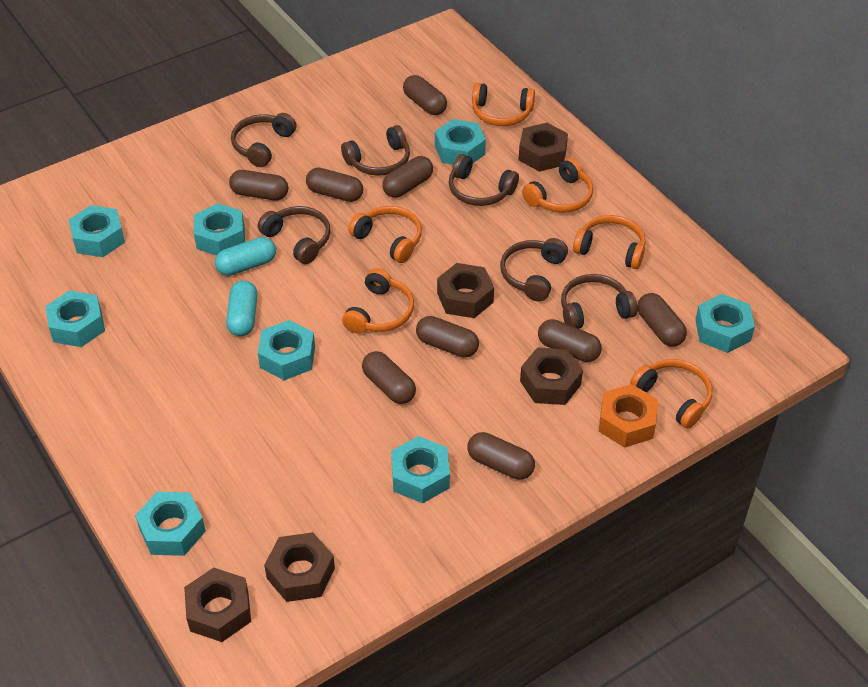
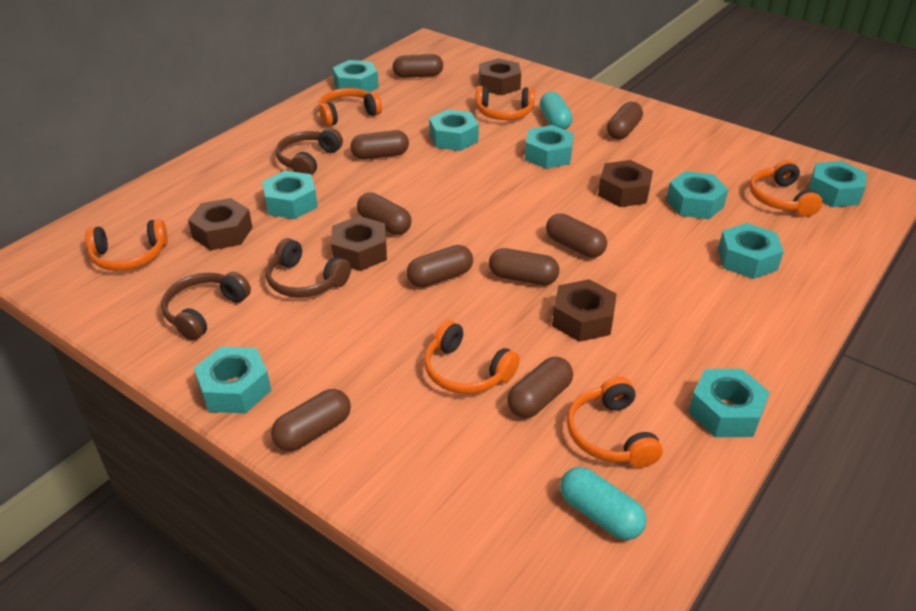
brown headphones: 6 -> 3
orange nut: 1 -> 0
turquoise nut: 8 -> 9

